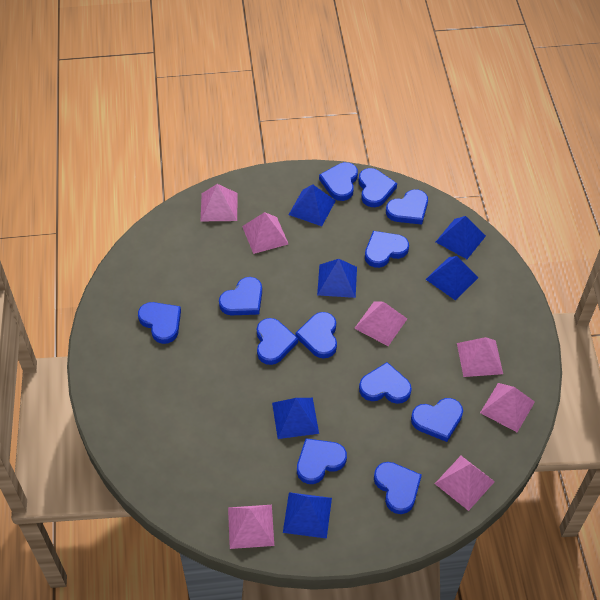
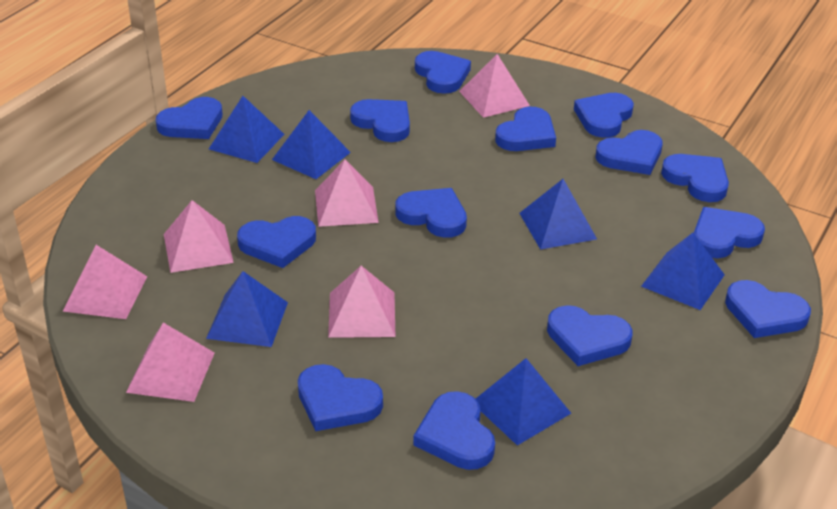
blue heart: 12 -> 14
pink pyramid: 7 -> 6

